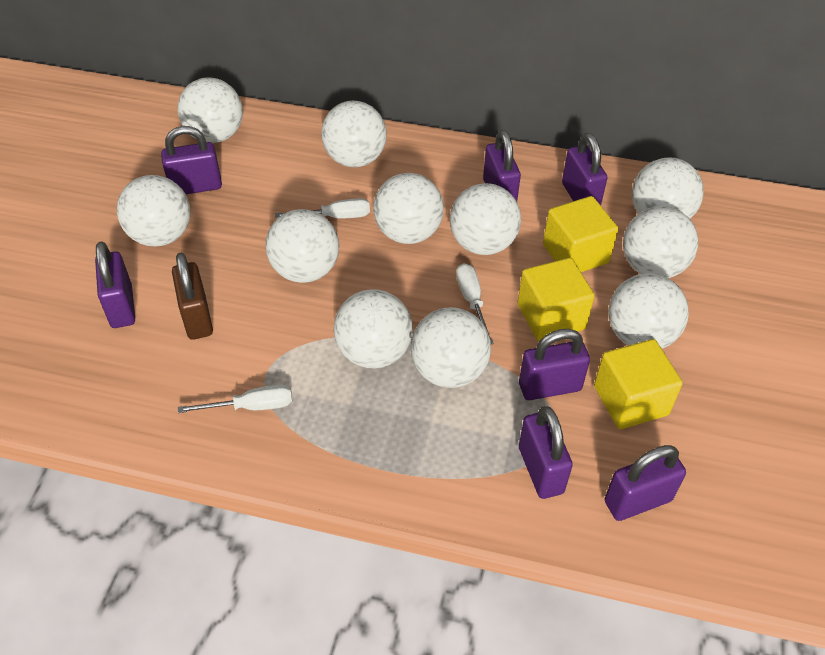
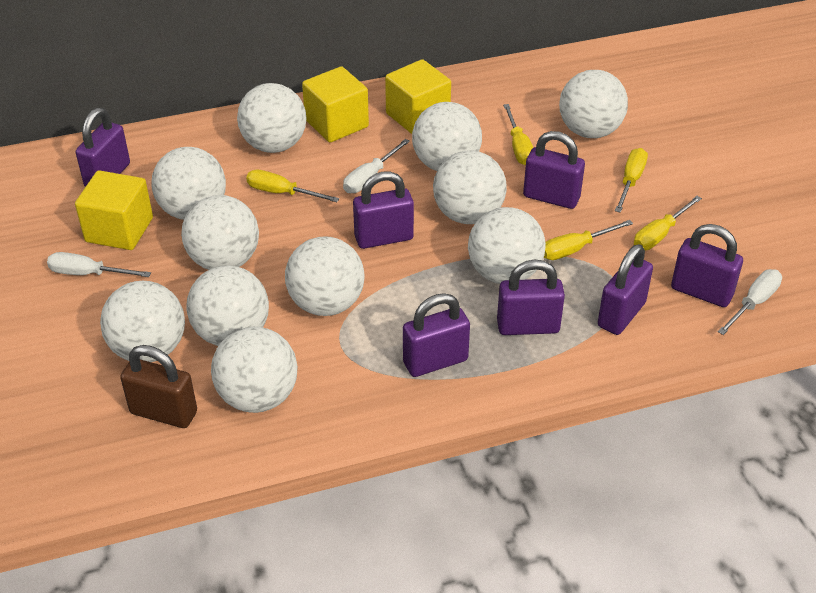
yellow screwdriver: 0 -> 5

